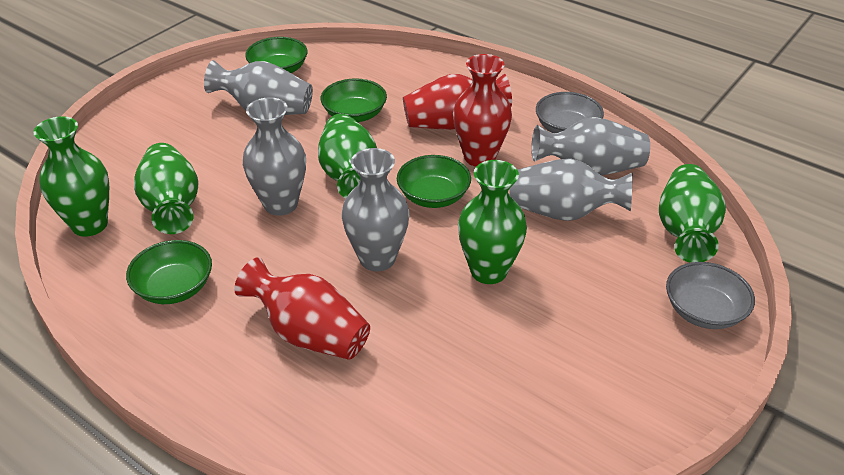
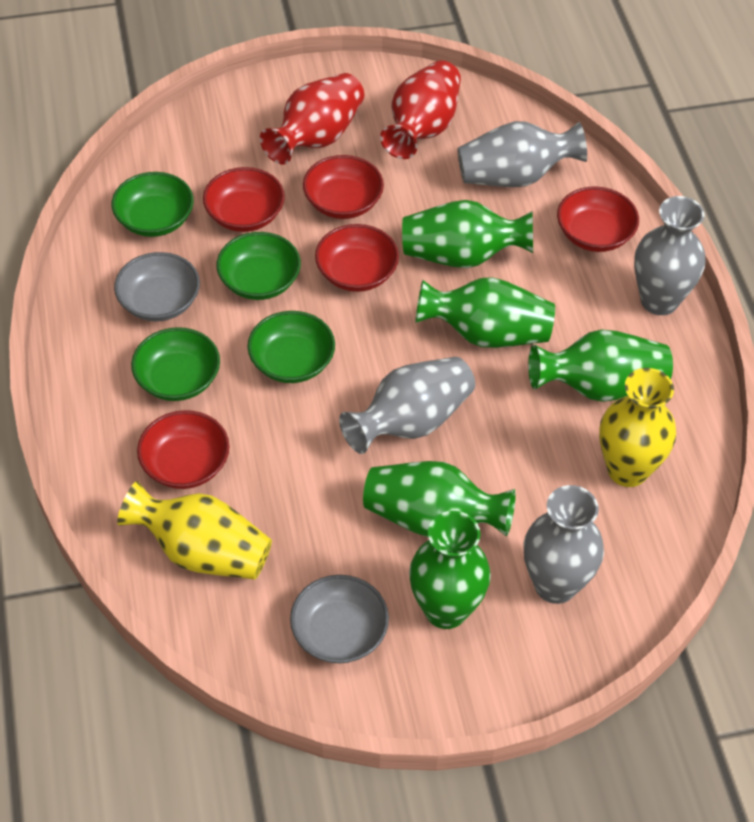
grey vase: 5 -> 4
red bowl: 0 -> 5
red vase: 3 -> 2
yellow vase: 0 -> 2

